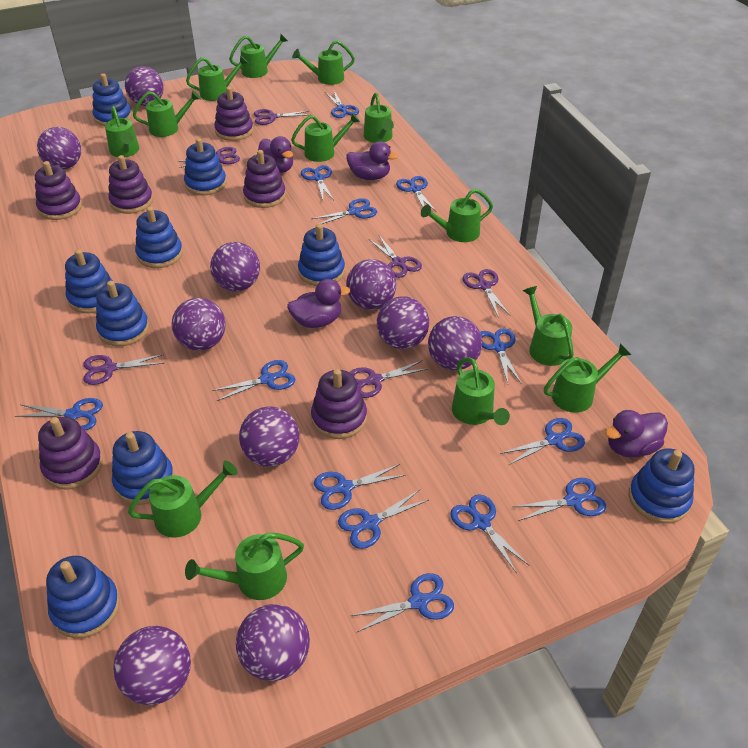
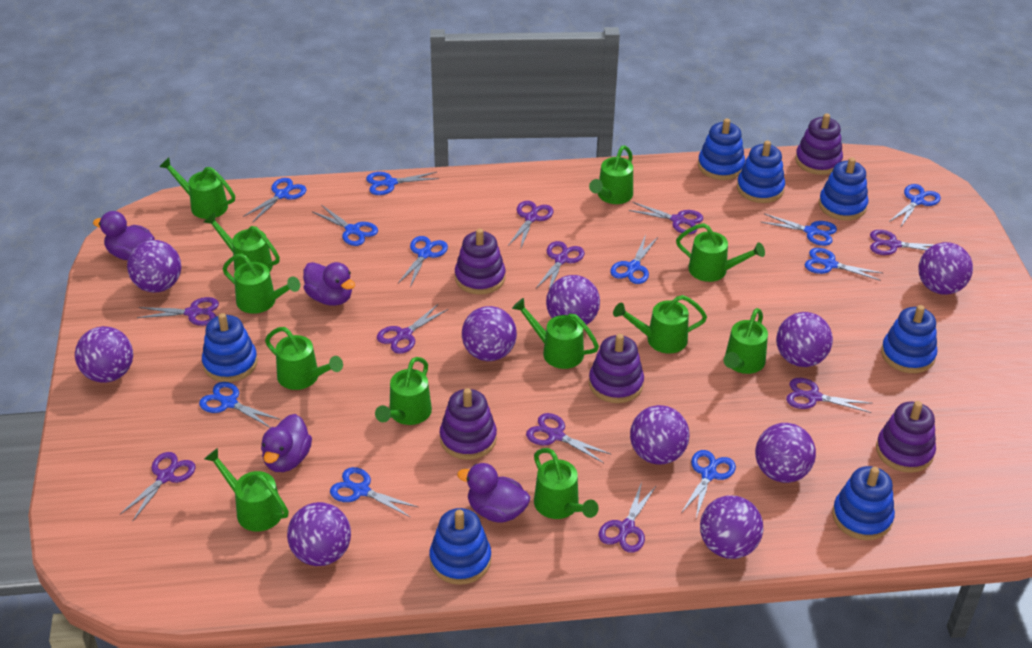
blue scissors: 13 -> 11
blue stacking toy: 9 -> 7
green watering can: 13 -> 12
purple scissors: 6 -> 10
purple stacking toy: 6 -> 5

